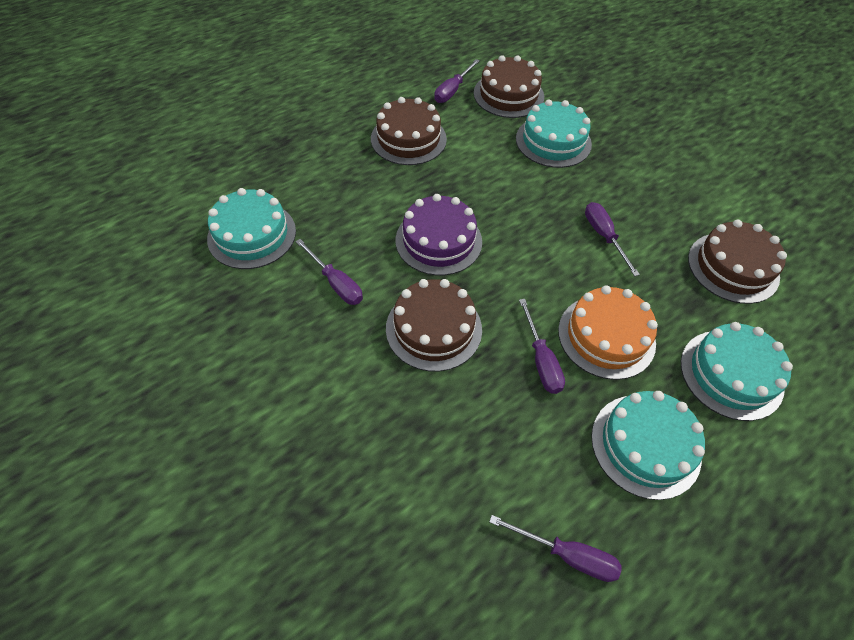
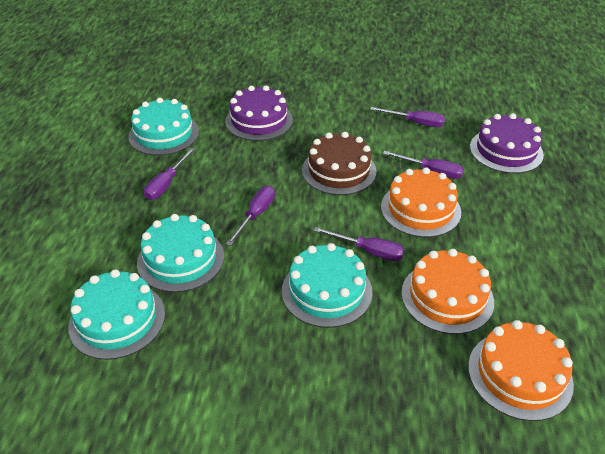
brown cake: 4 -> 1
orange cake: 1 -> 3
purple cake: 1 -> 2

